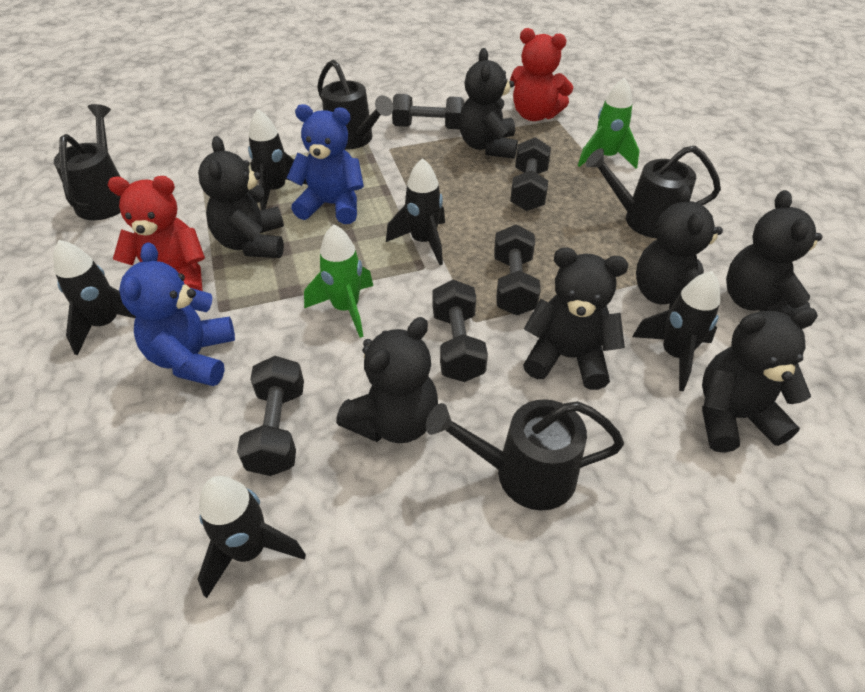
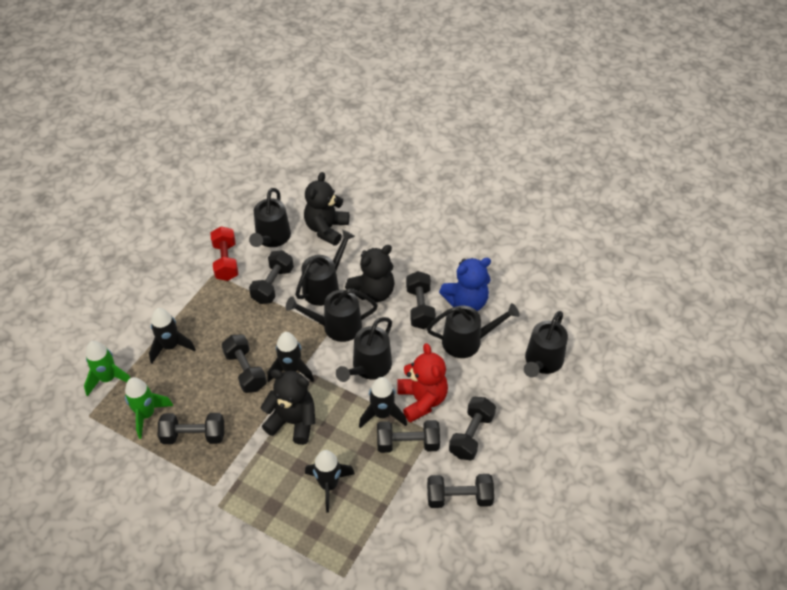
black dumbbell: 5 -> 7
black rocket: 5 -> 4
black teddy bear: 7 -> 3
black watering can: 4 -> 6
blue teddy bear: 2 -> 1
red dumbbell: 0 -> 1
red teddy bear: 2 -> 1

